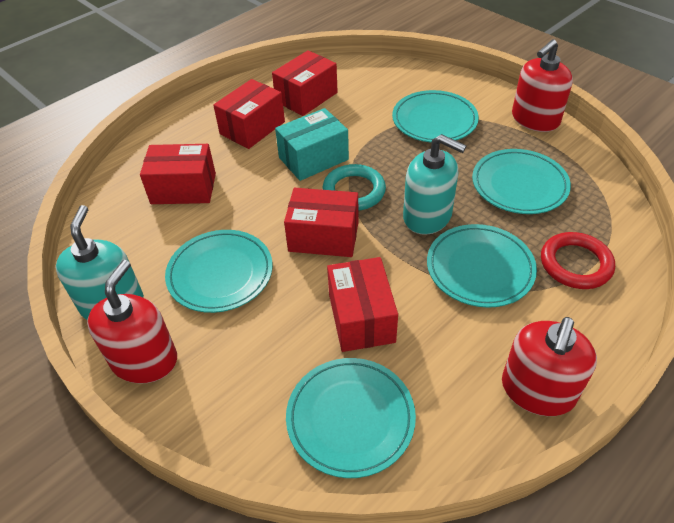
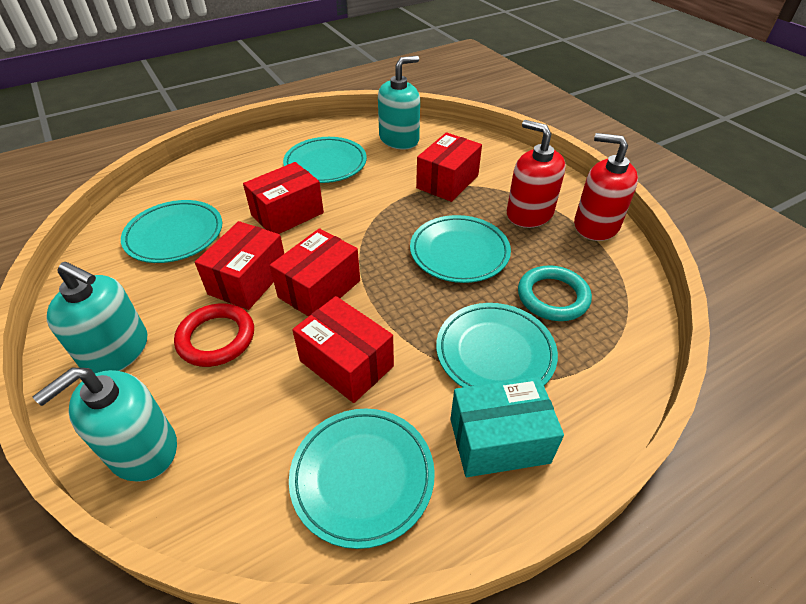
red soap dispenser: 3 -> 2
turquoise soap dispenser: 2 -> 3

